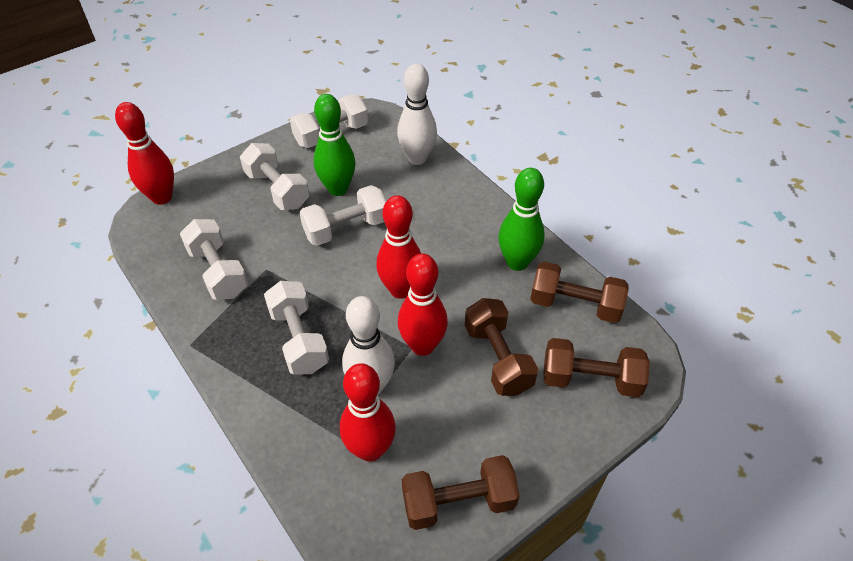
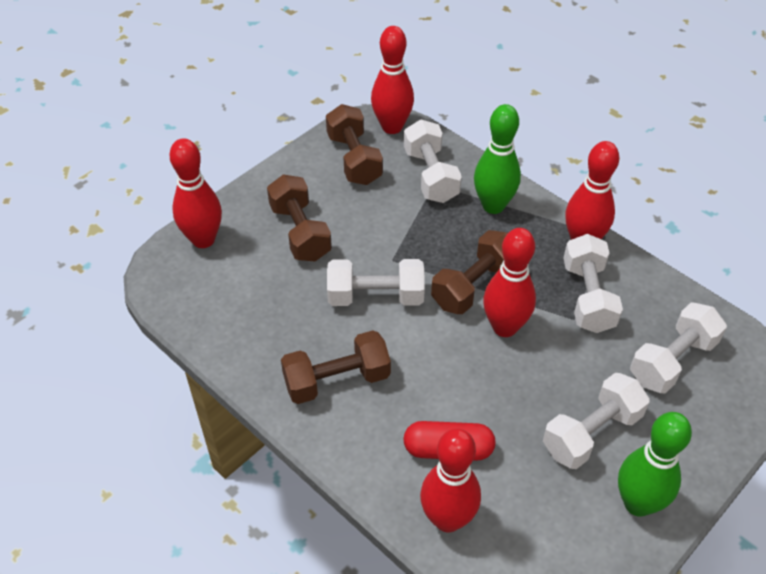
red bowling pin: 4 -> 5
red capsule: 0 -> 1
white bowling pin: 2 -> 0

